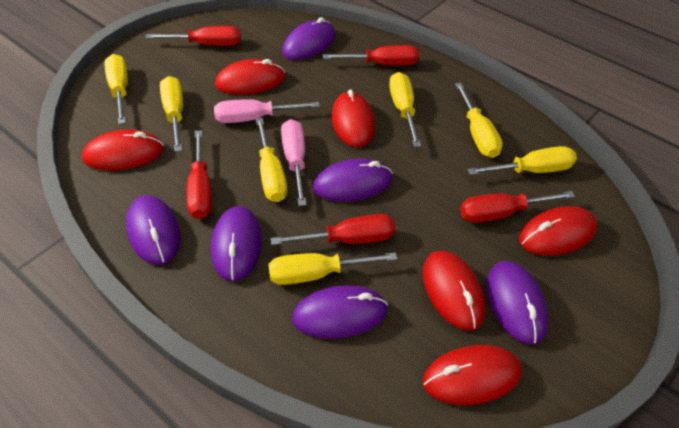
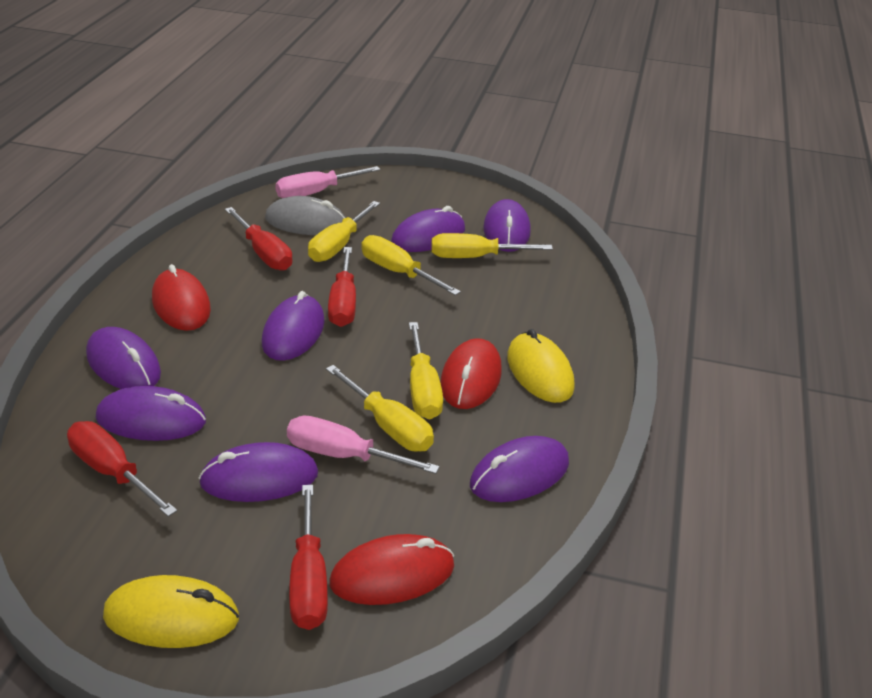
grey mouse: 0 -> 1
purple mouse: 6 -> 7
red mouse: 6 -> 3
red screwdriver: 5 -> 4
yellow mouse: 0 -> 2
yellow screwdriver: 7 -> 5

